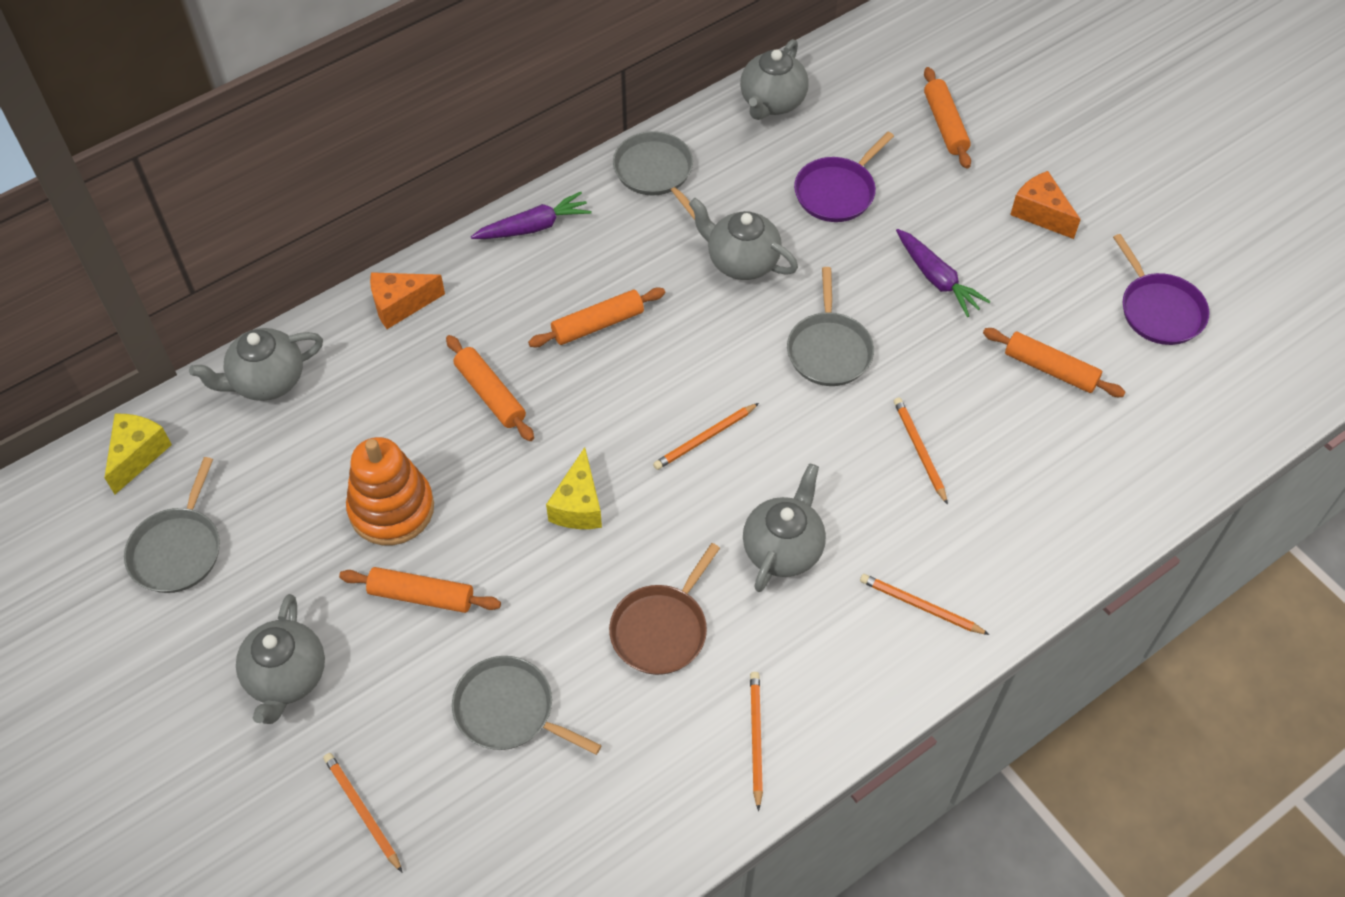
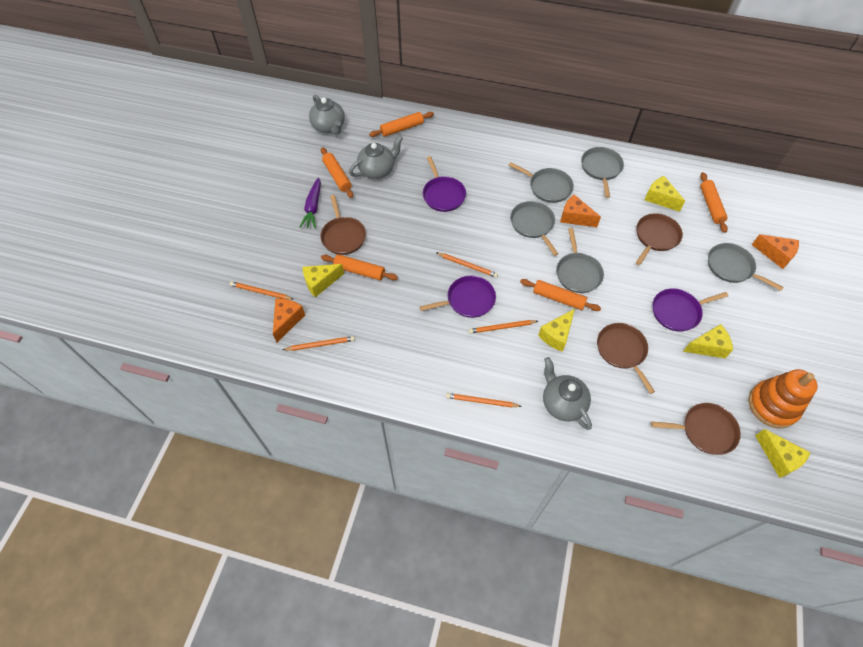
brown pan: 1 -> 4
grey pan: 4 -> 5
grey teapot: 5 -> 3
orange cheese: 2 -> 3
purple carrot: 2 -> 1
purple pan: 2 -> 3
yellow cheese: 2 -> 5

